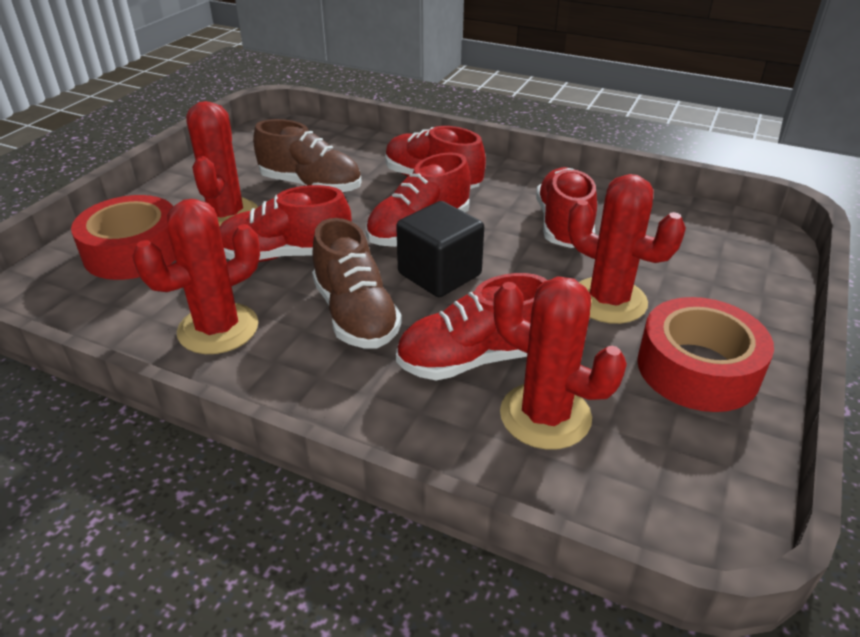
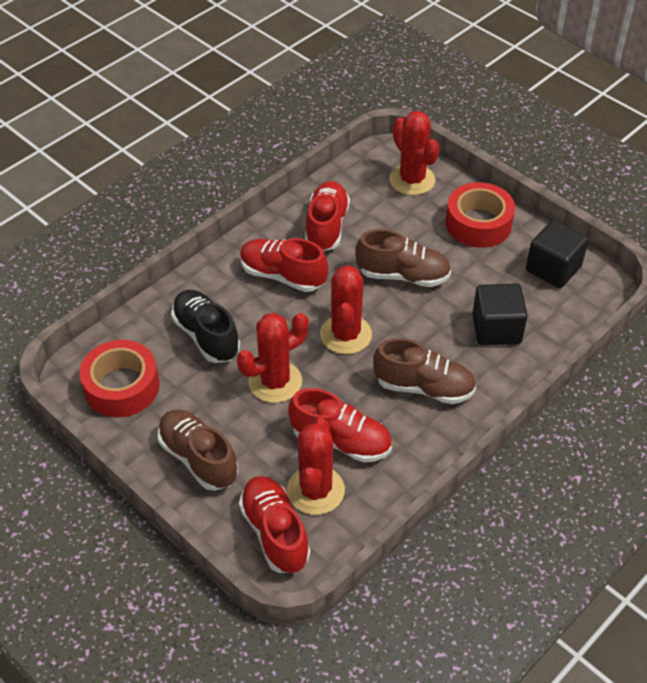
black cube: 1 -> 2
black shoe: 0 -> 1
brown shoe: 2 -> 3
red shoe: 5 -> 4

